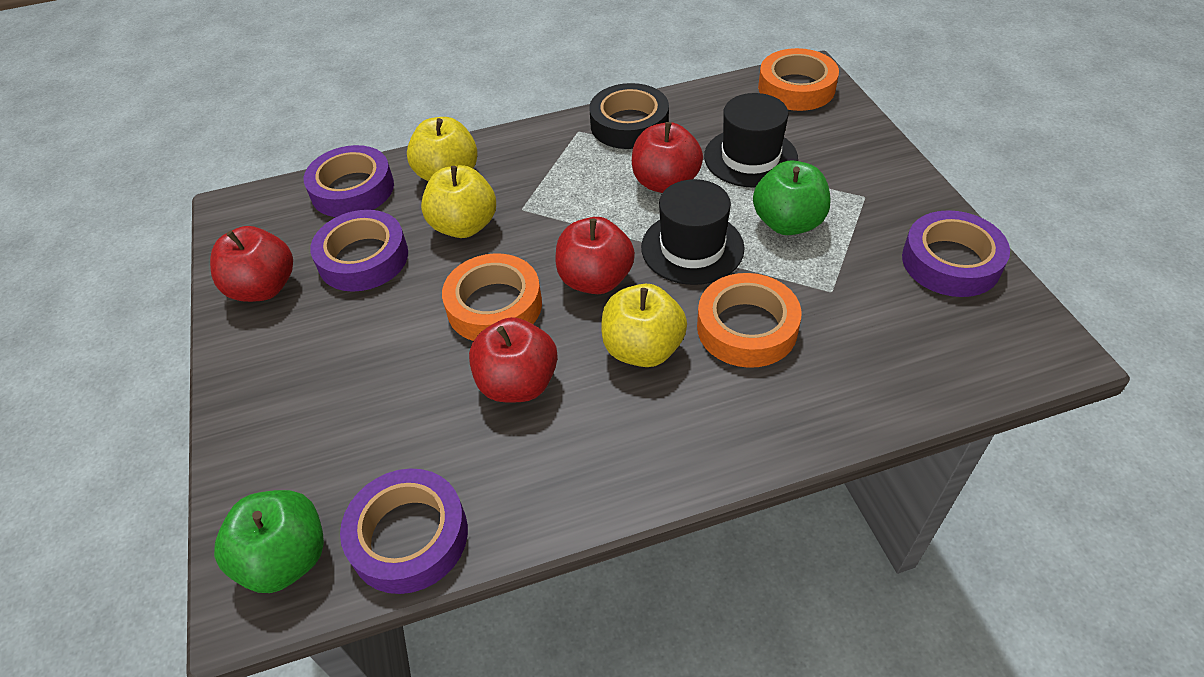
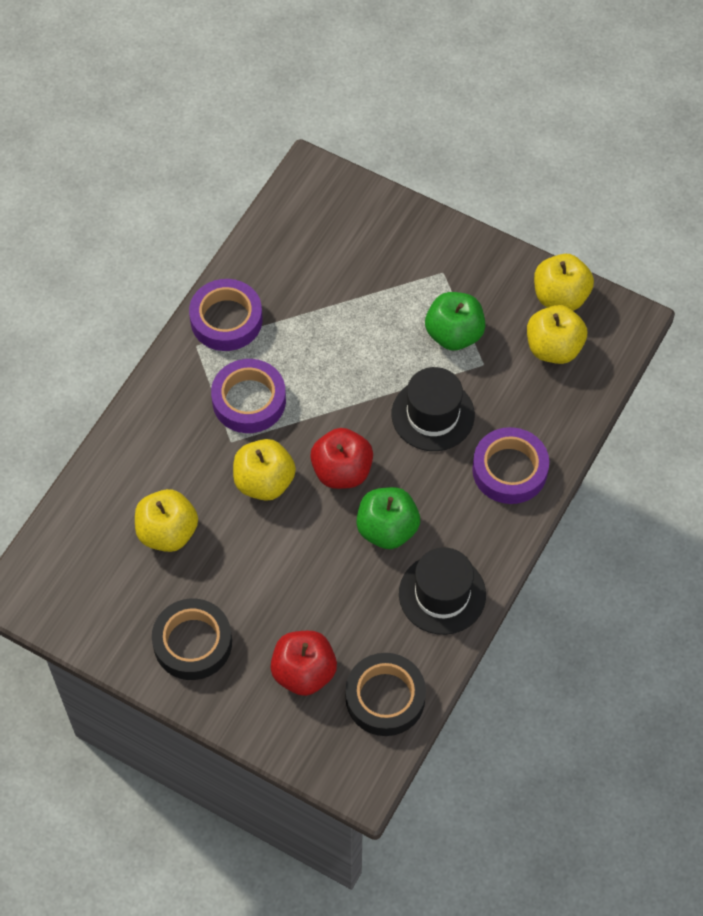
black tape: 1 -> 2
orange tape: 3 -> 0
purple tape: 4 -> 3
red apple: 4 -> 2
yellow apple: 3 -> 4

